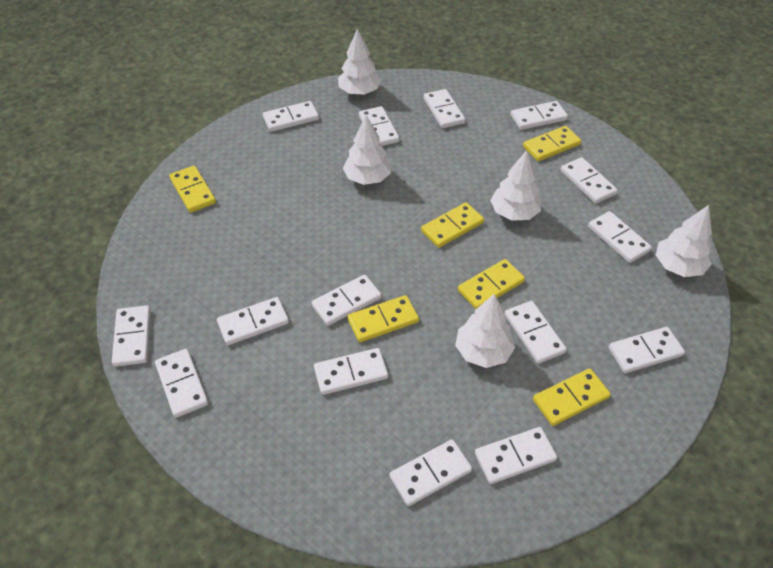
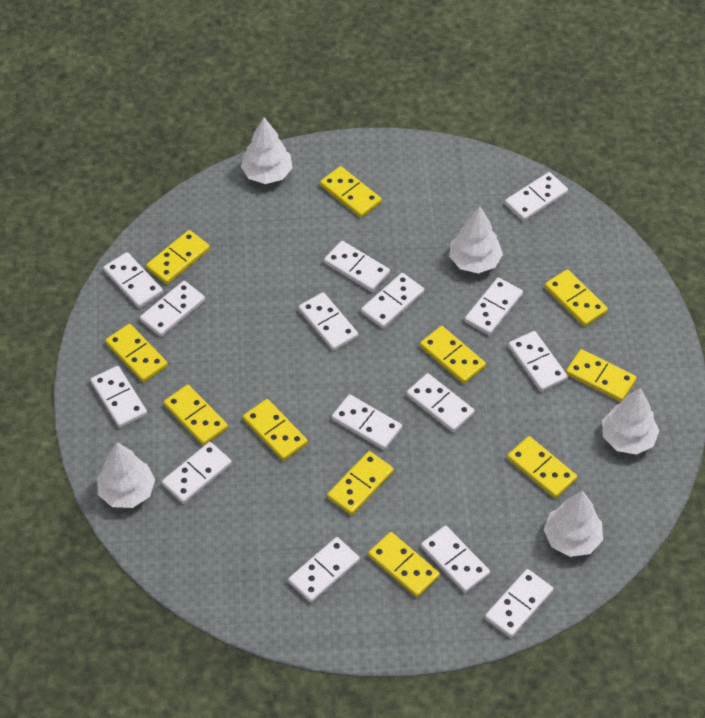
yellow domino: 6 -> 11

